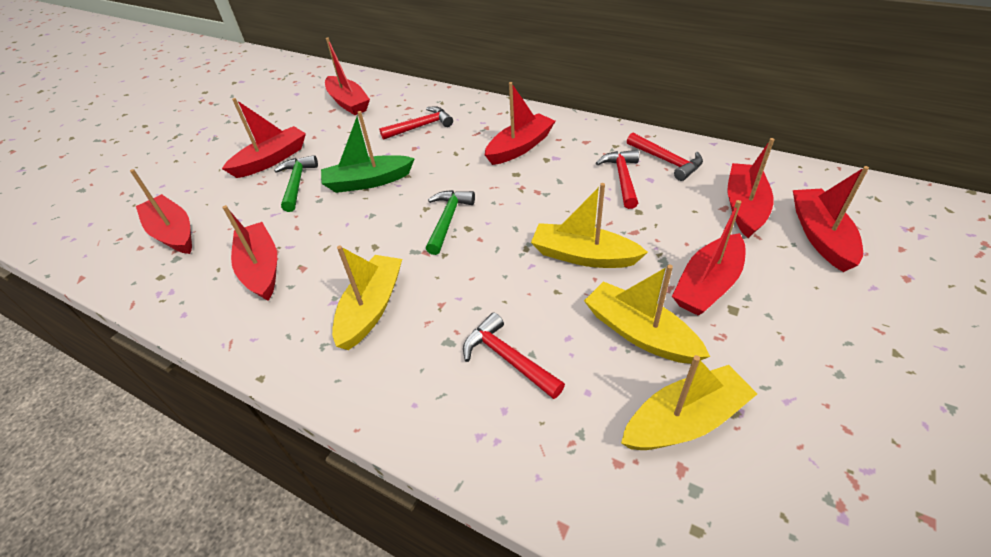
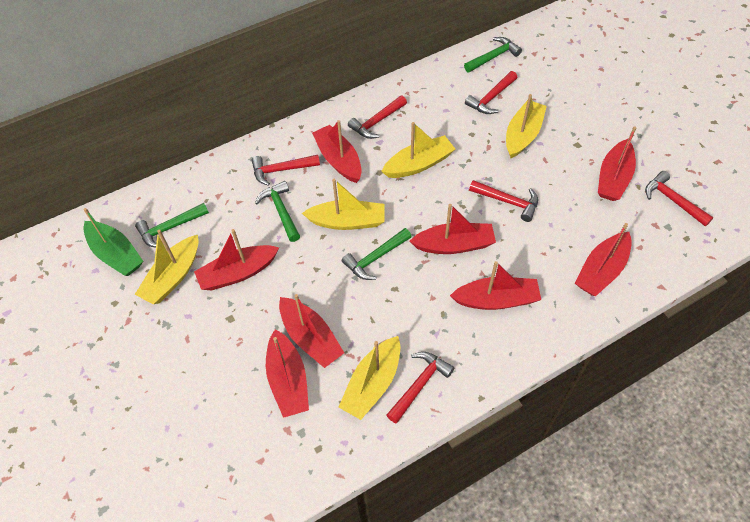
green hammer: 2 -> 4
red hammer: 4 -> 6
yellow boat: 4 -> 5

